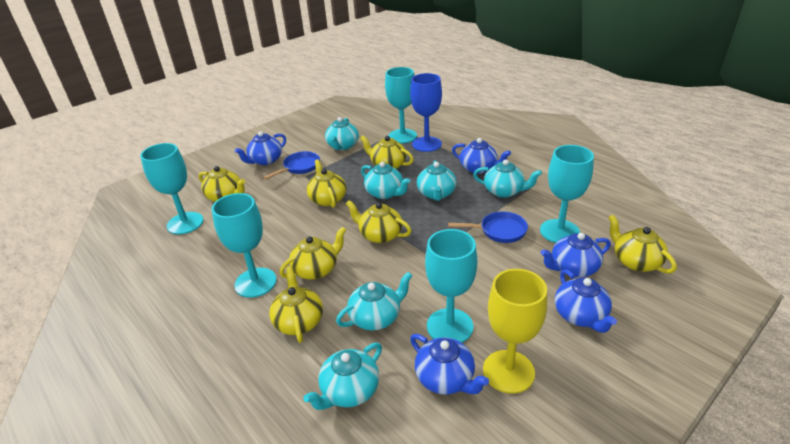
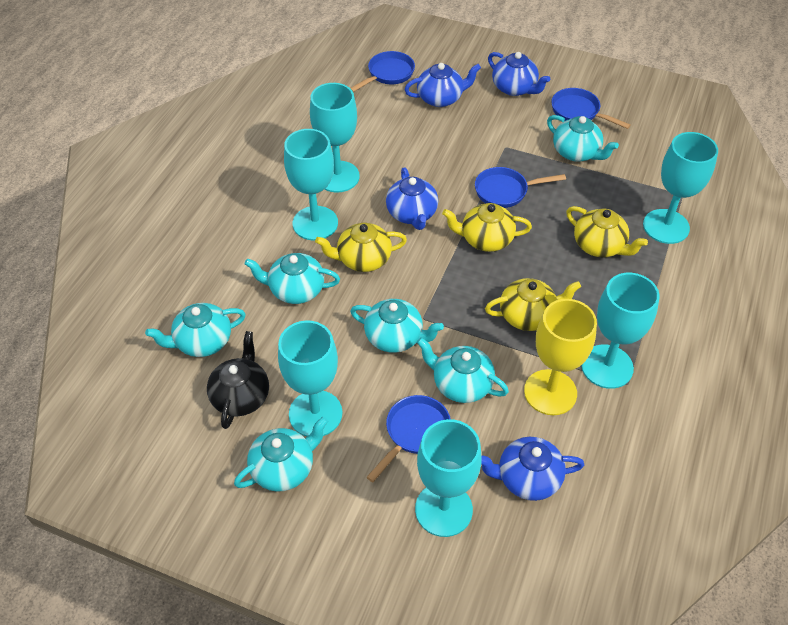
black teapot: 0 -> 1
blue goblet: 1 -> 0
blue pan: 2 -> 4
blue teapot: 5 -> 4
turquoise goblet: 5 -> 6
yellow teapot: 7 -> 4

